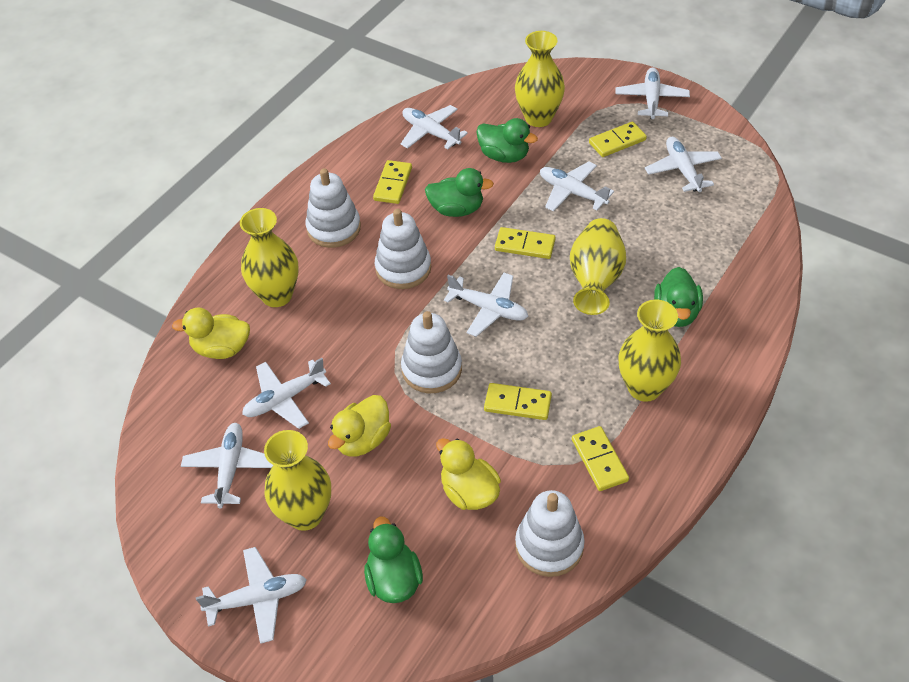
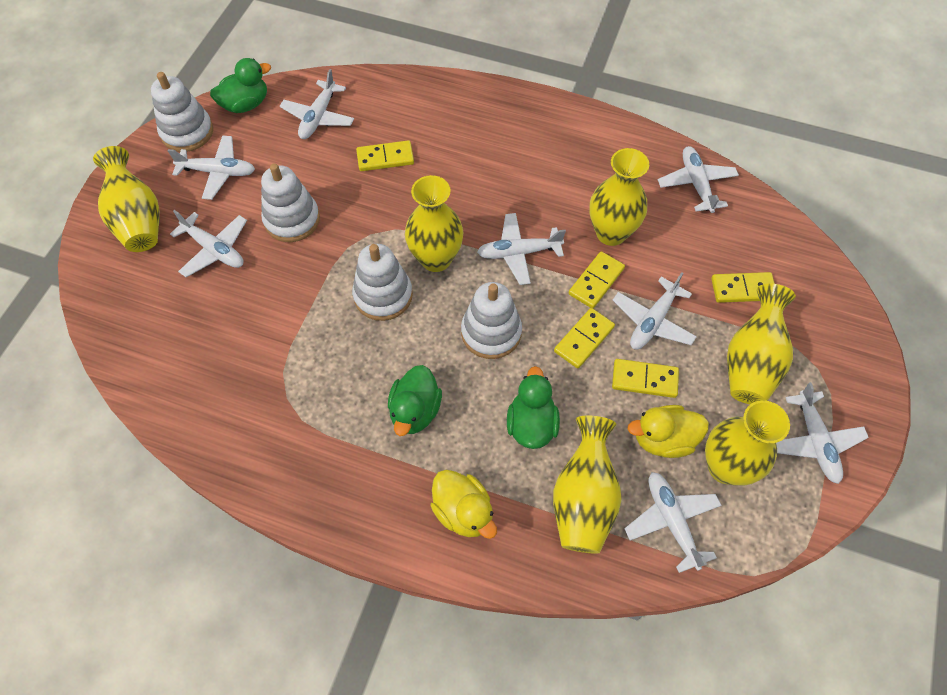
green duck: 4 -> 3
yellow duck: 3 -> 2
yellow vase: 5 -> 6

